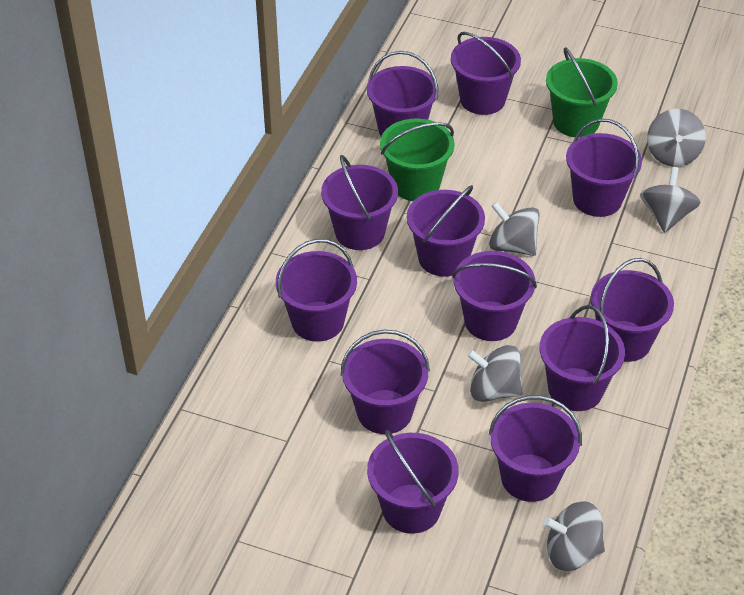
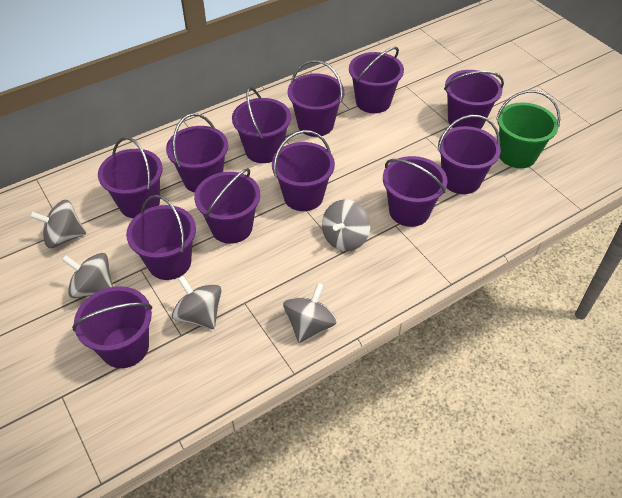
green bucket: 2 -> 1

